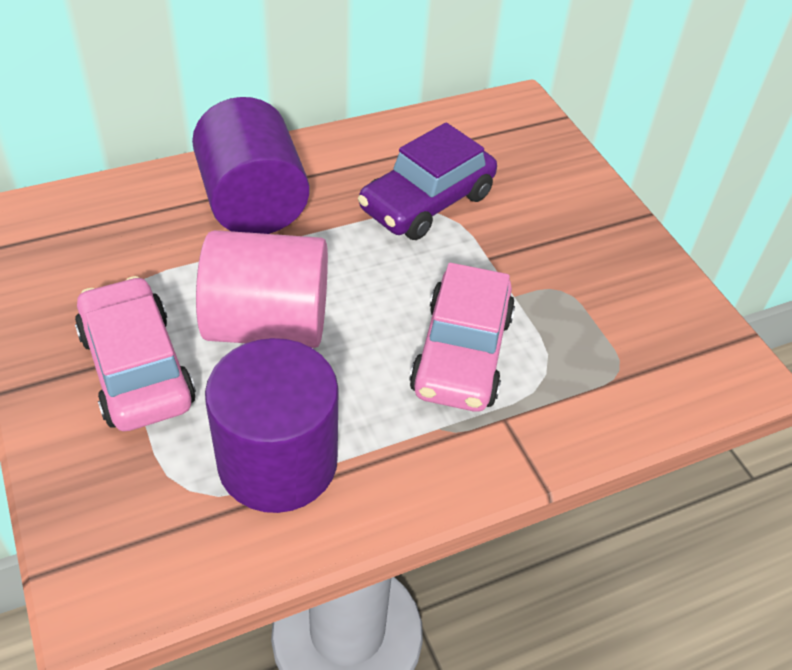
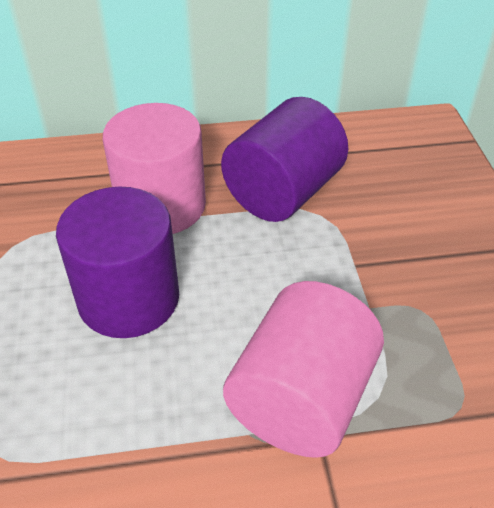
pink car: 2 -> 0
pink cylinder: 1 -> 2
purple car: 1 -> 0

